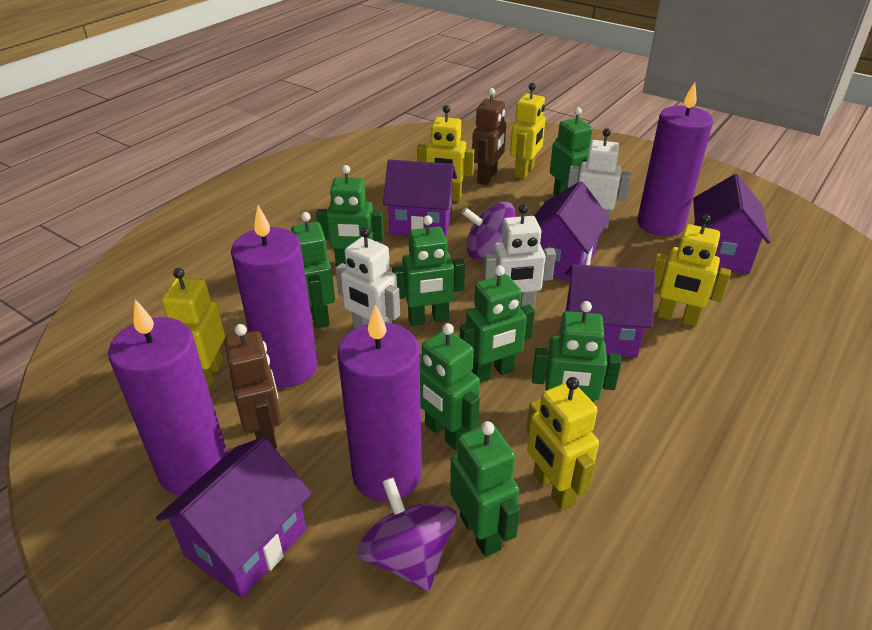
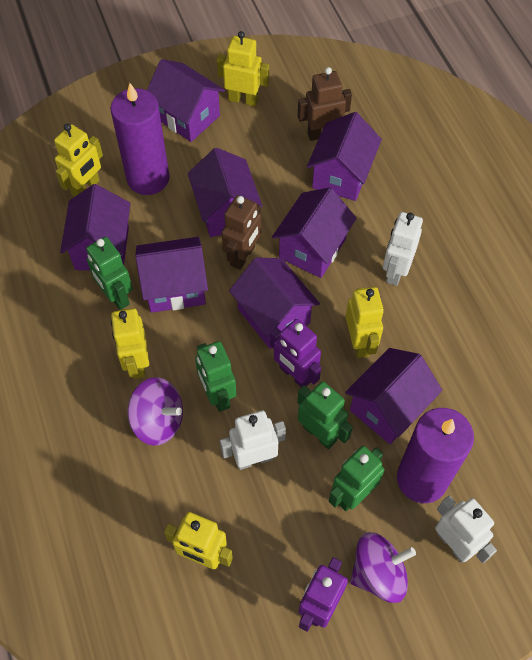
green robot: 8 -> 4
purple candle: 4 -> 2
purple house: 5 -> 8
purple robot: 0 -> 2

